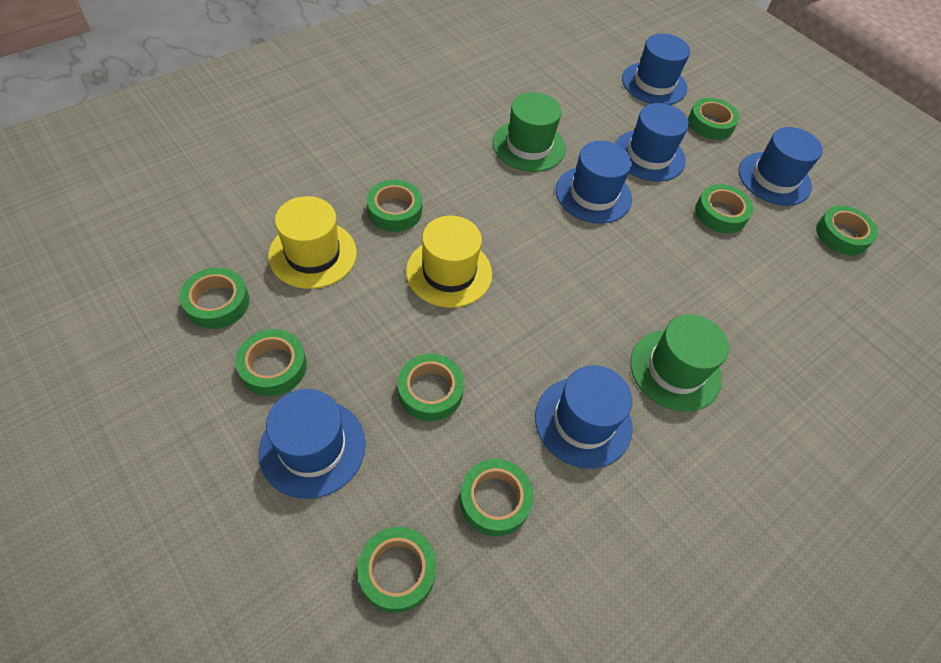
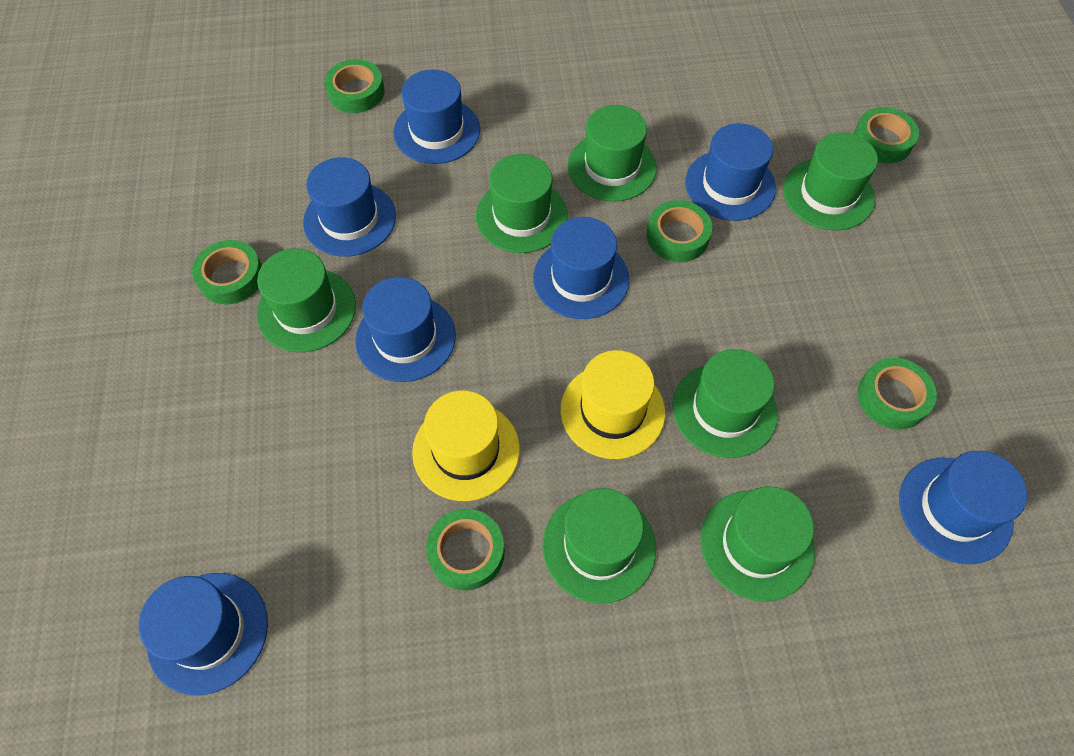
blue hat: 6 -> 7
green hat: 2 -> 7
green tape: 9 -> 6

